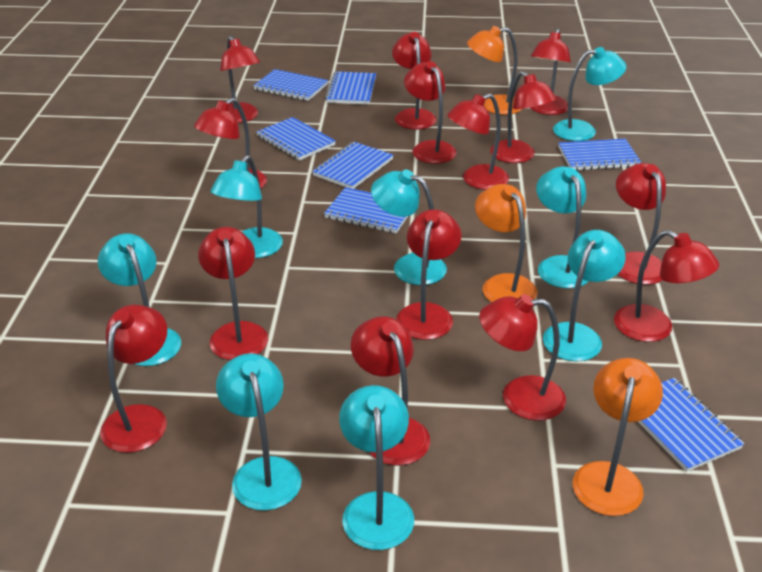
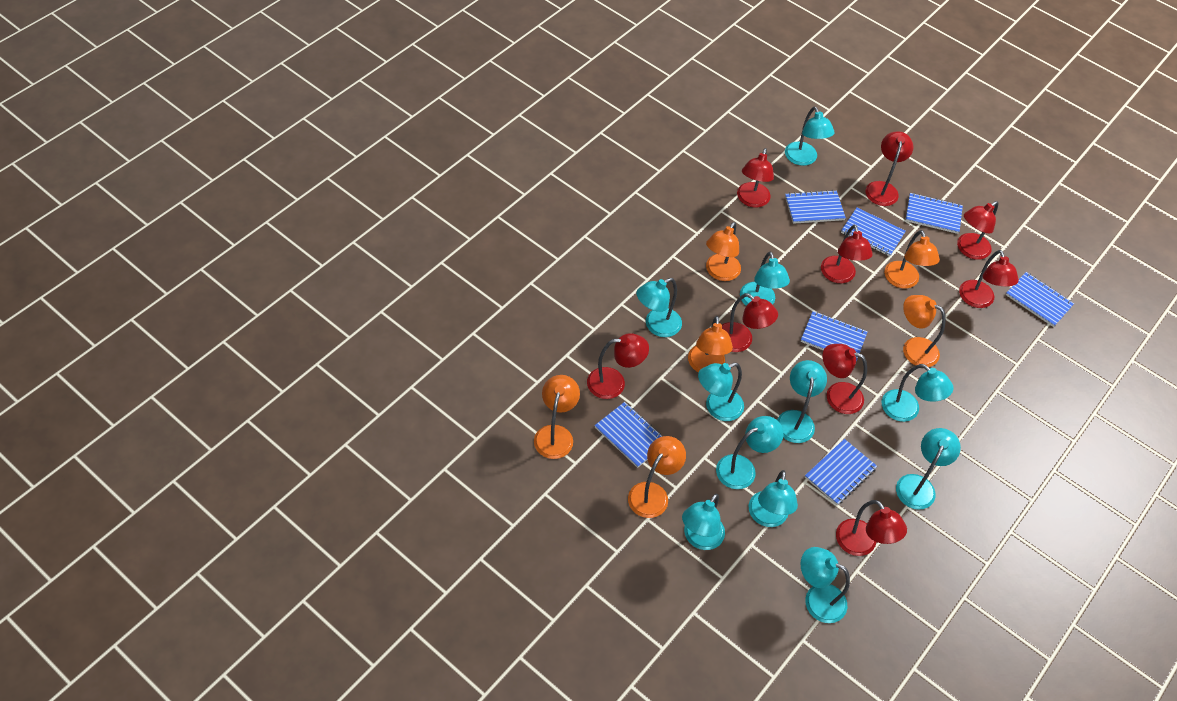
orange lamp: 3 -> 6
red lamp: 14 -> 9
turquoise lamp: 8 -> 11

